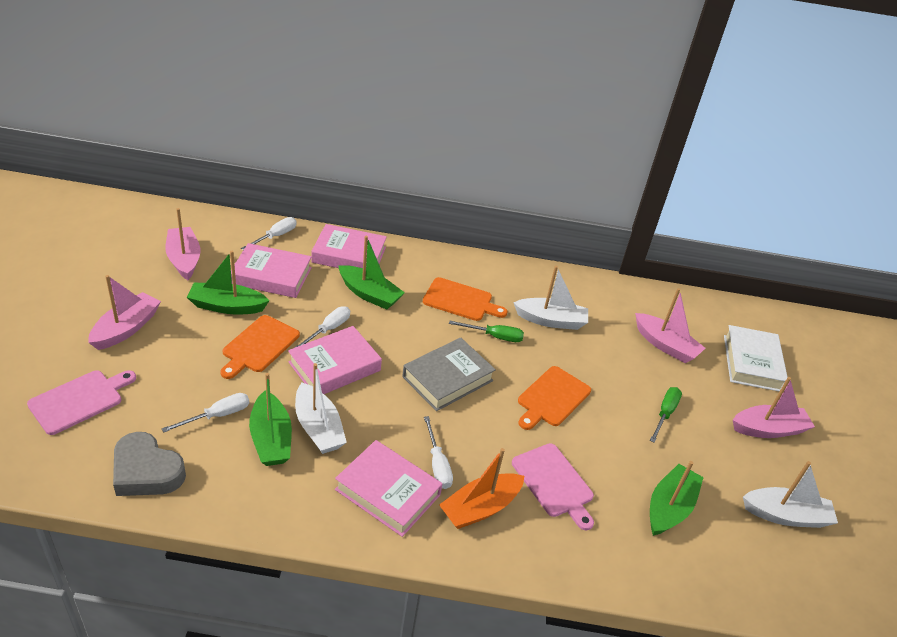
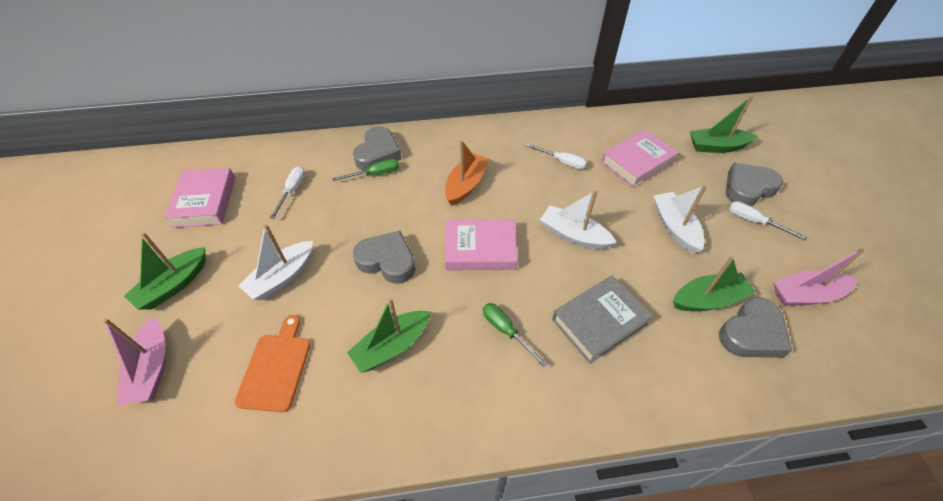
grey heart: 1 -> 4
orange cutting board: 3 -> 1
pink boat: 4 -> 2
pink book: 4 -> 3
pink cutting board: 2 -> 0
white book: 1 -> 0
white screwdriver: 4 -> 3

